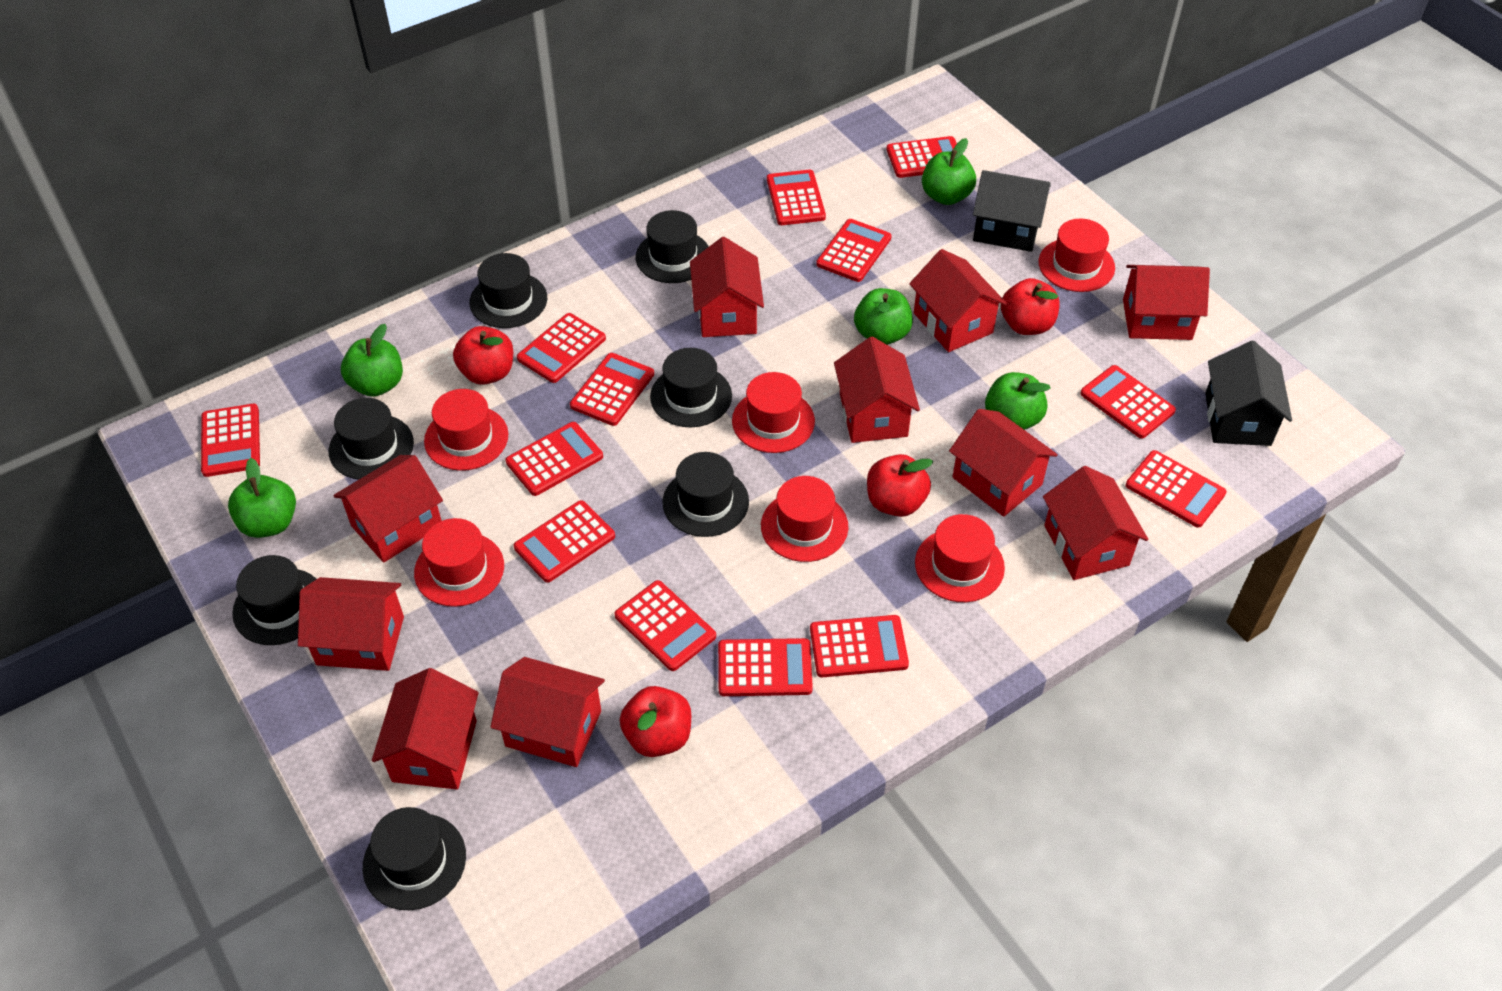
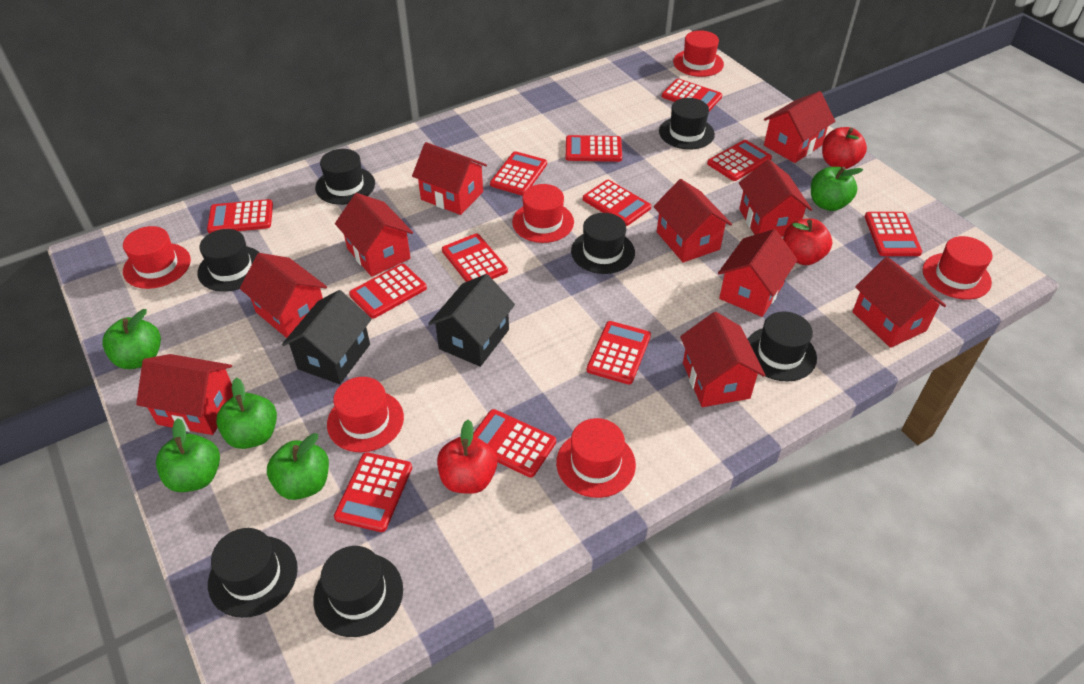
red apple: 4 -> 3
red calculator: 13 -> 12

